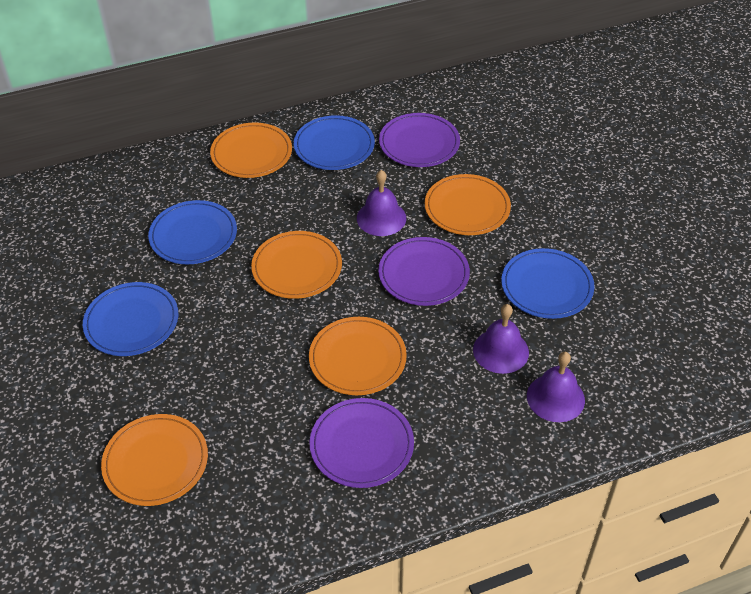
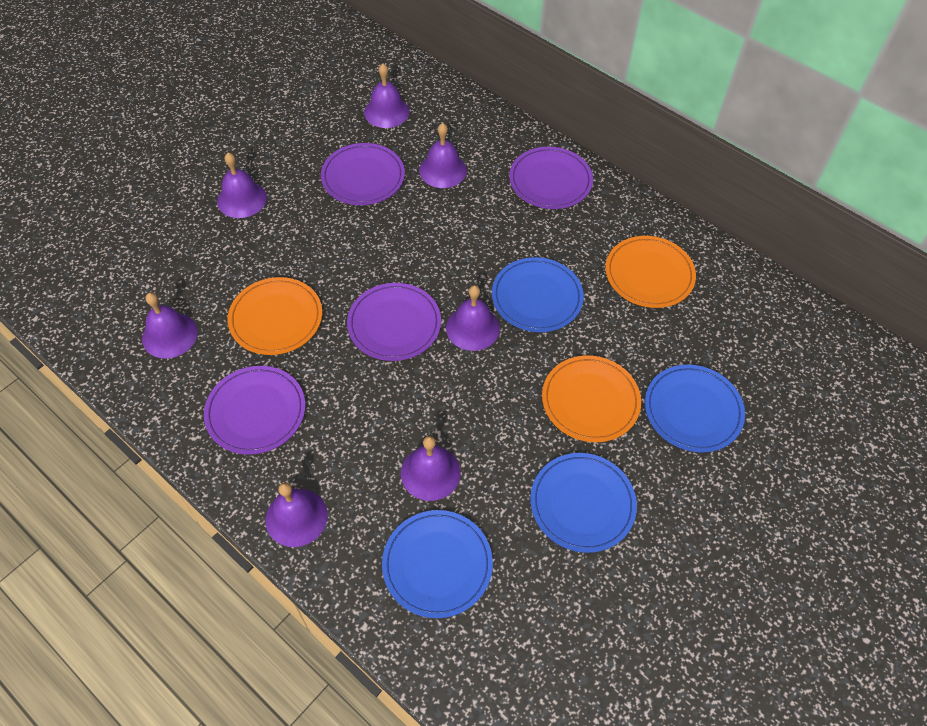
orange plate: 5 -> 3
purple bell: 3 -> 7
purple plate: 3 -> 4

